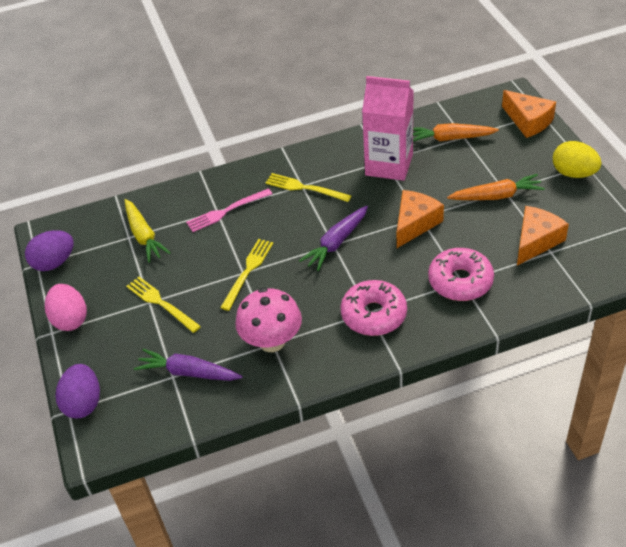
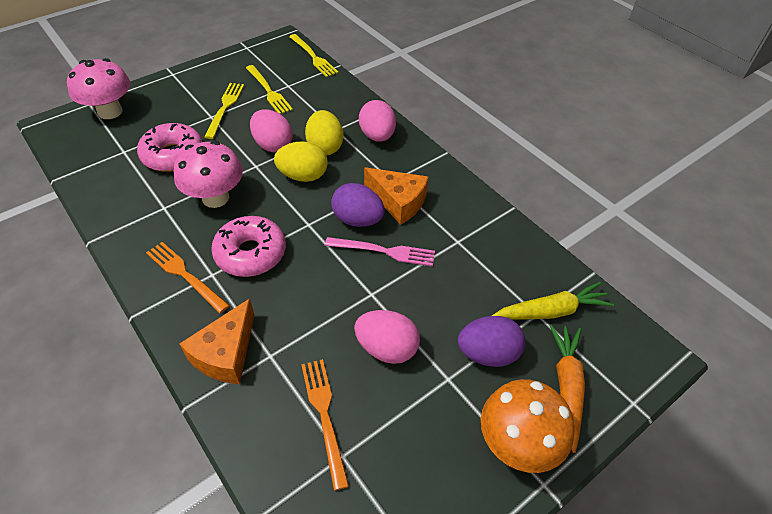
orange carrot: 2 -> 1
orange cheese: 3 -> 2
orange fork: 0 -> 2
orange mushroom: 0 -> 1
pink carton: 1 -> 0
pink egg: 1 -> 3
pink mushroom: 1 -> 2
purple carrot: 2 -> 0
yellow egg: 1 -> 2

